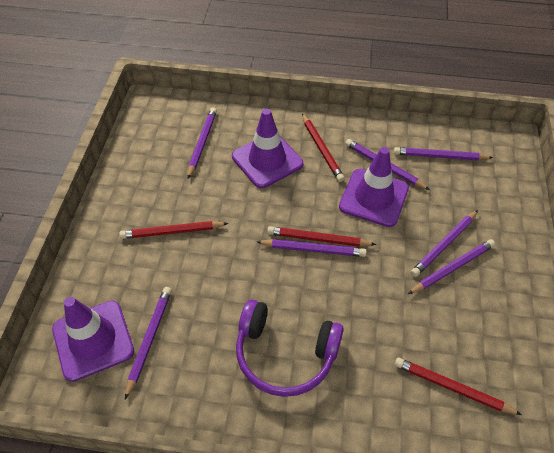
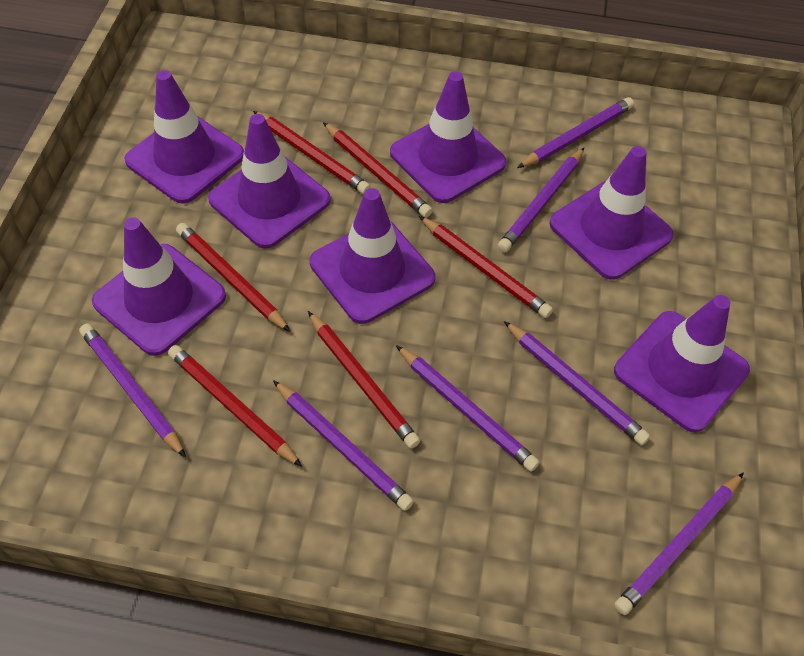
purple headphones: 1 -> 0
purple traffic cone: 3 -> 7
red pencil: 4 -> 6

